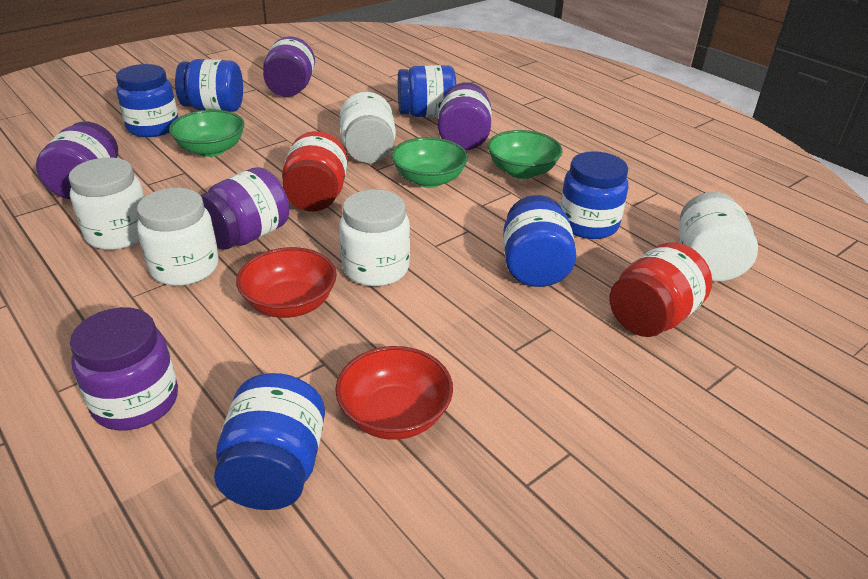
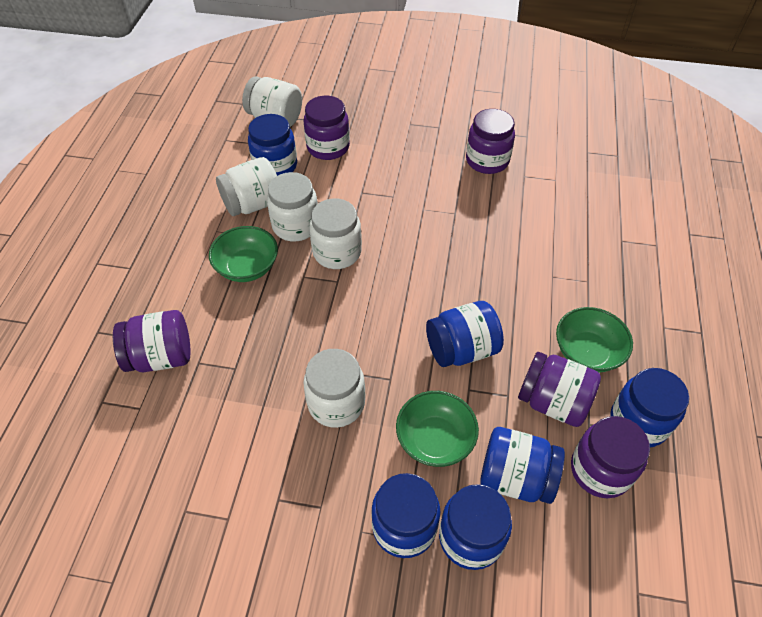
red bowl: 2 -> 0
red jar: 2 -> 0

